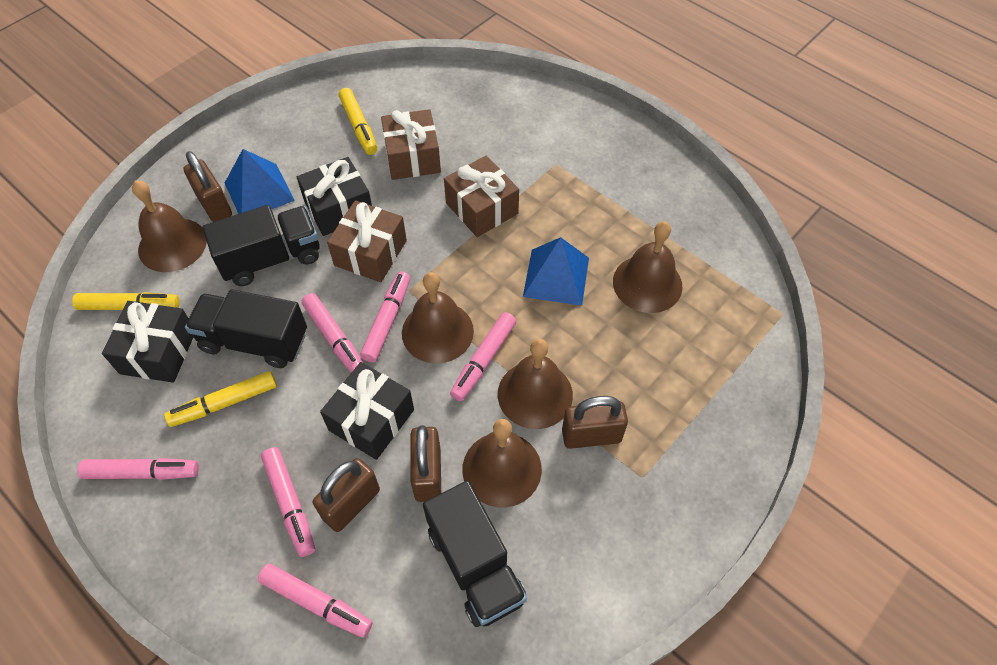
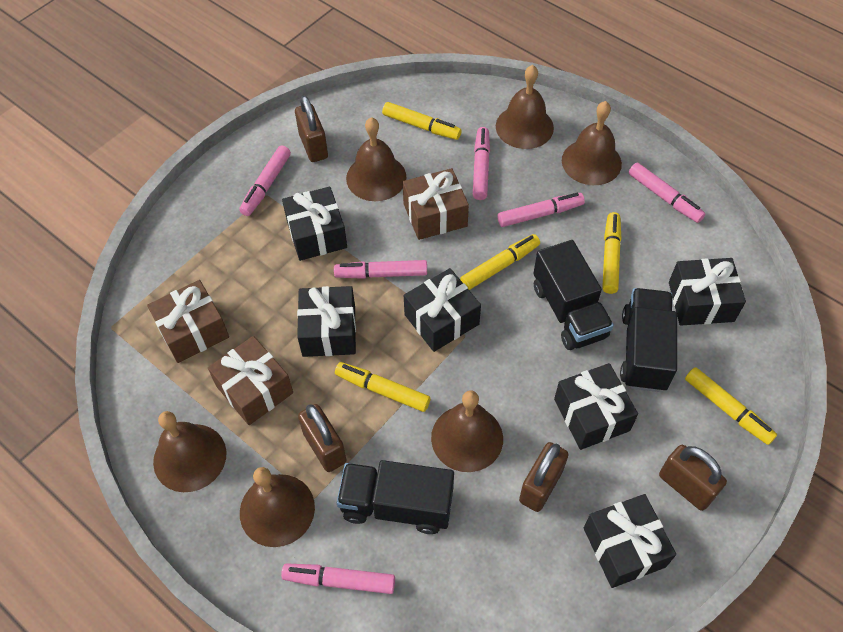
black gift: 3 -> 6
blue pyramid: 2 -> 0
brown bell: 5 -> 6
yellow marker: 3 -> 5

